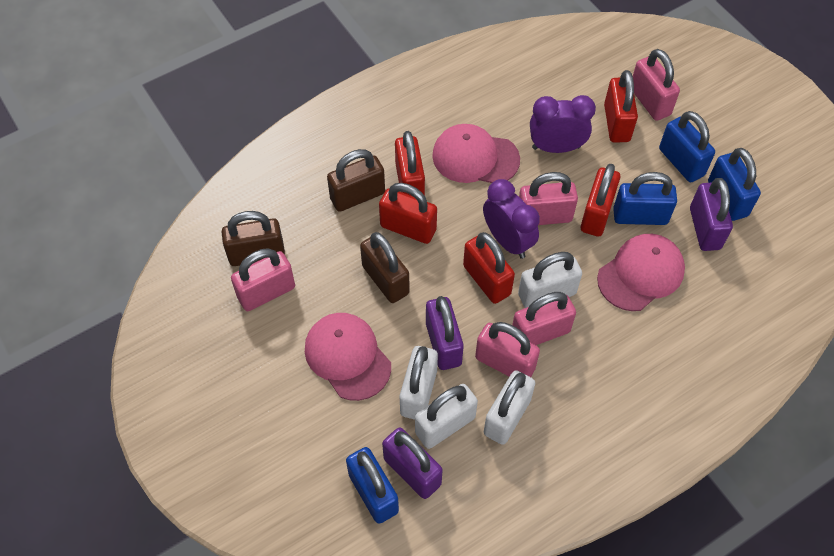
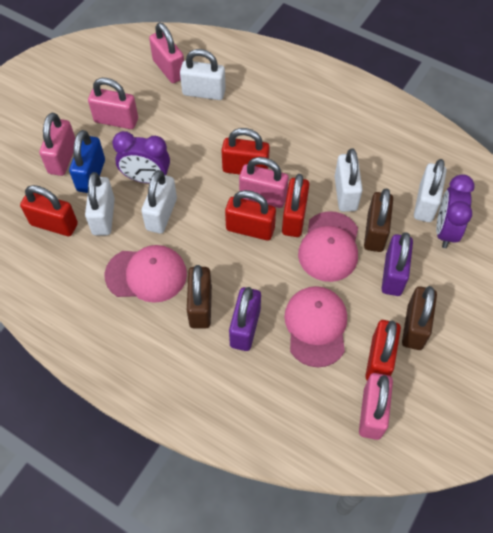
blue padlock: 4 -> 1
purple padlock: 3 -> 2
white padlock: 4 -> 5

